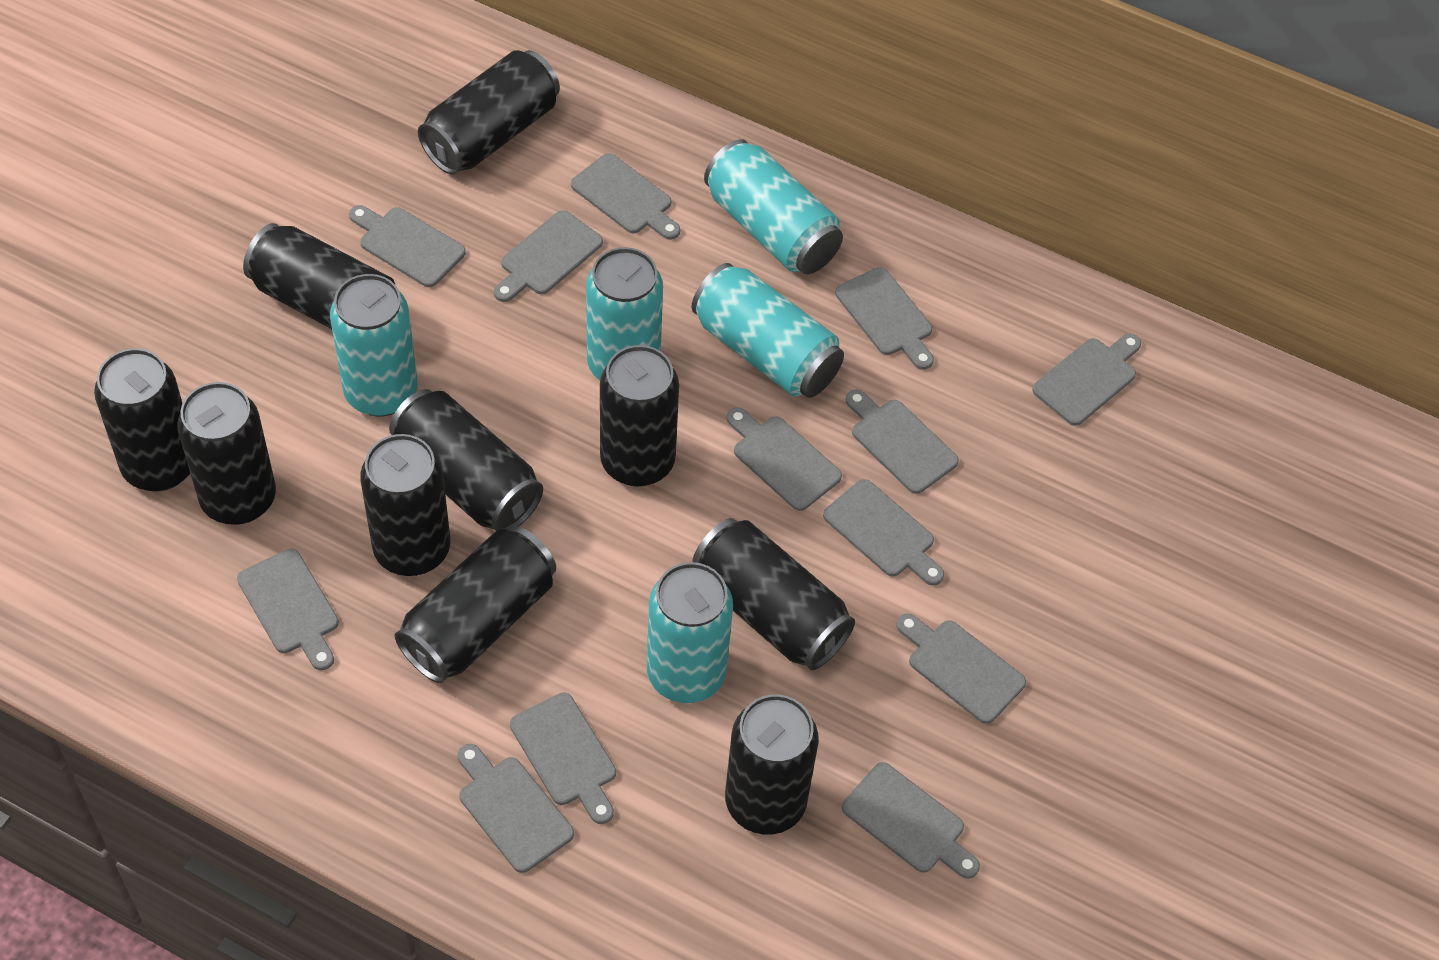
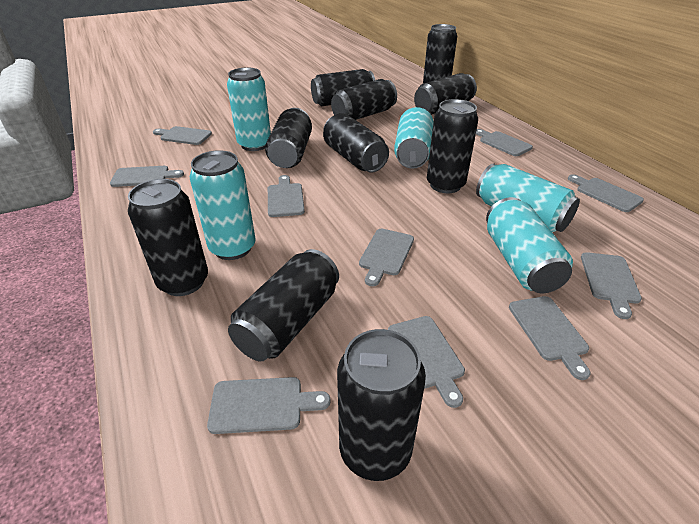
grey cutting board: 13 -> 10

